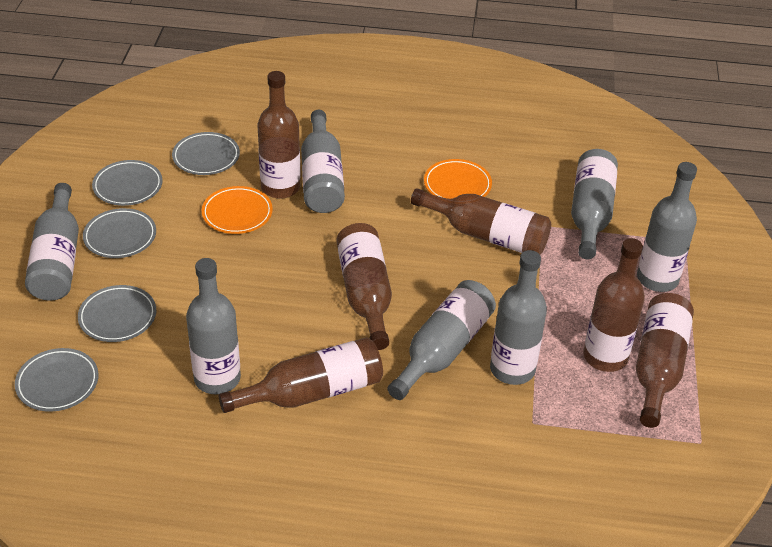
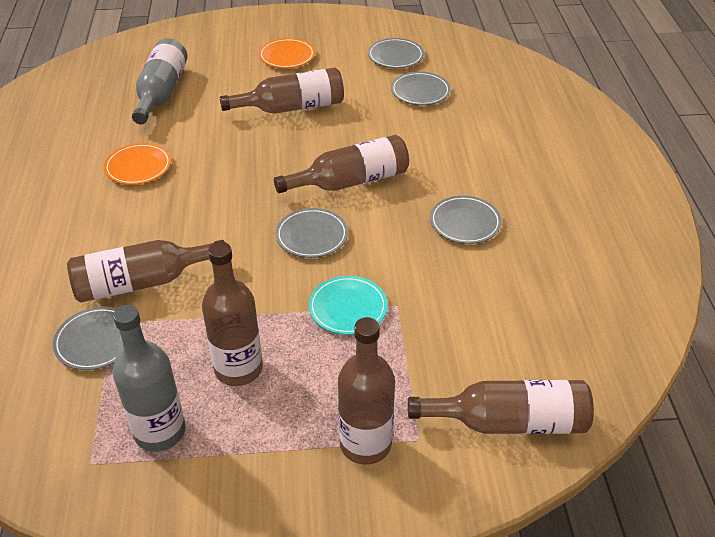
grey bottle: 7 -> 2
turquoise plate: 0 -> 1

